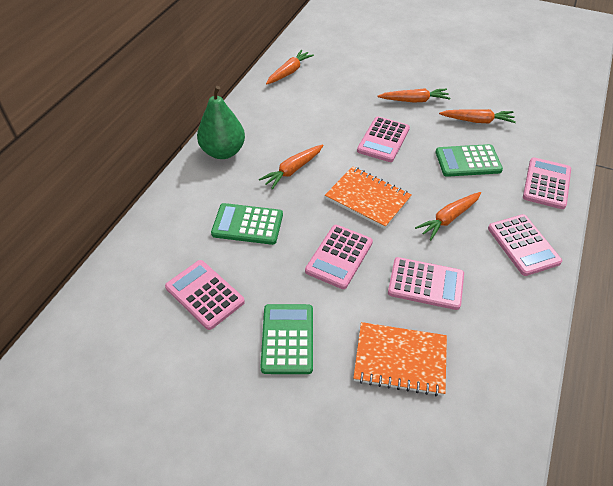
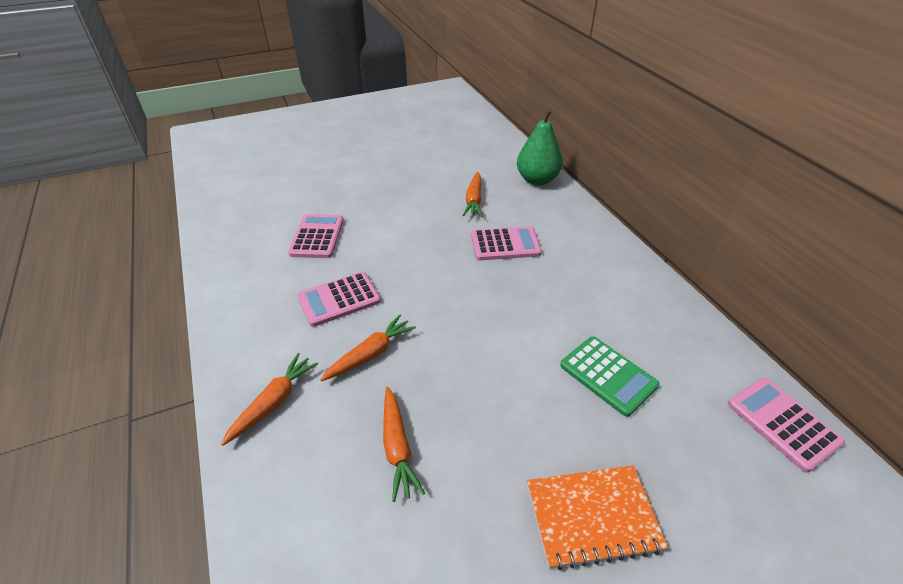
green calculator: 3 -> 1
orange carrot: 5 -> 4
orange notebook: 2 -> 1
pink calculator: 6 -> 4

